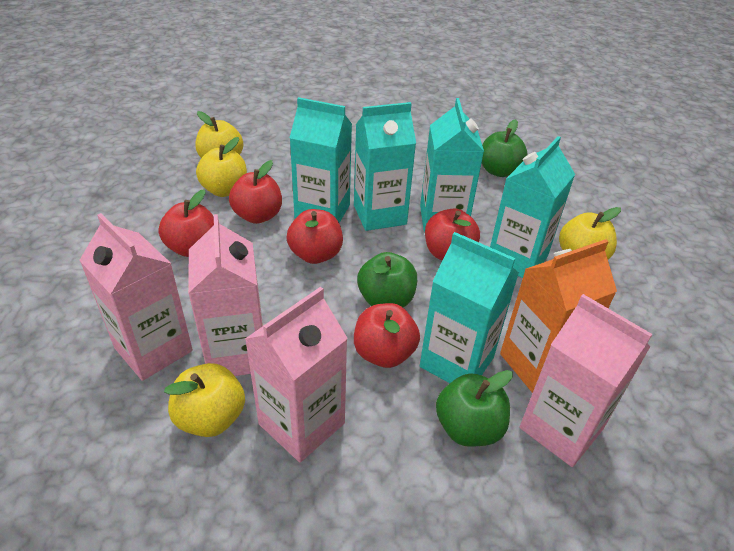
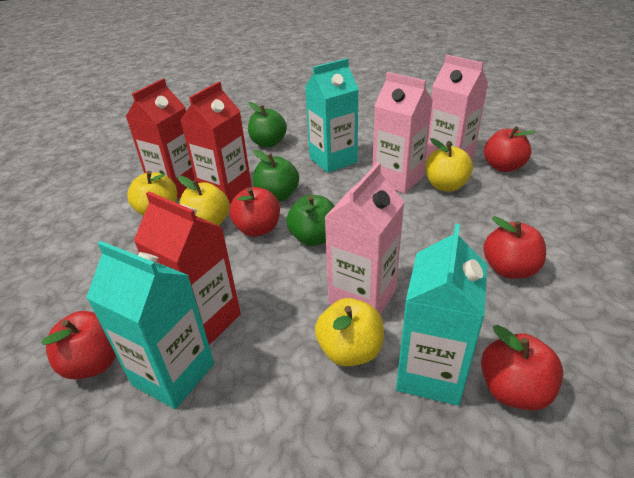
orange carton: 1 -> 0
pink carton: 4 -> 3
red carton: 0 -> 3
turquoise carton: 5 -> 3

